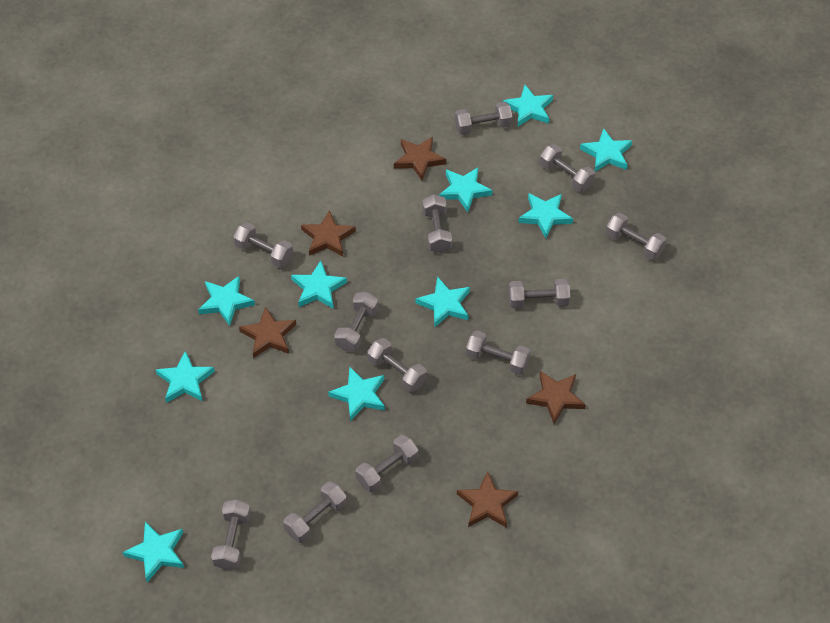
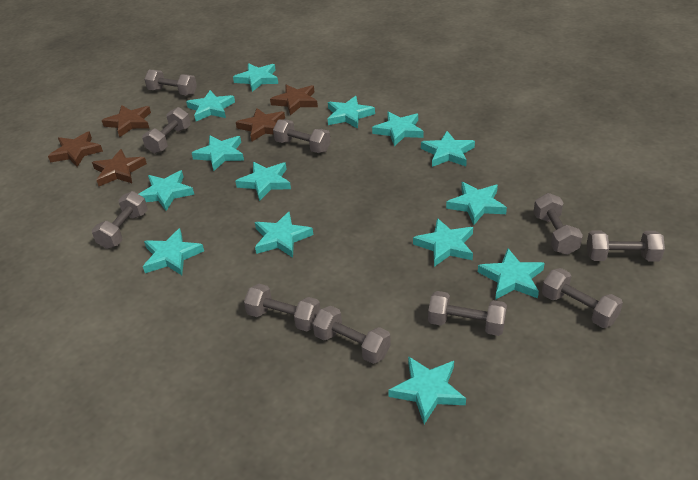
grey dumbbell: 12 -> 10
turquoise star: 10 -> 14

